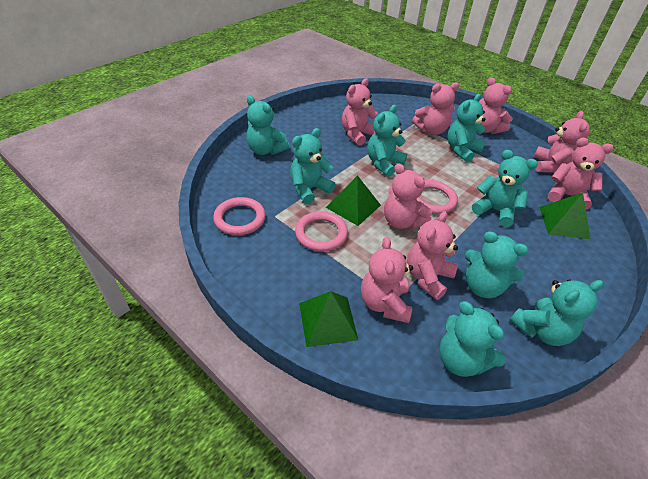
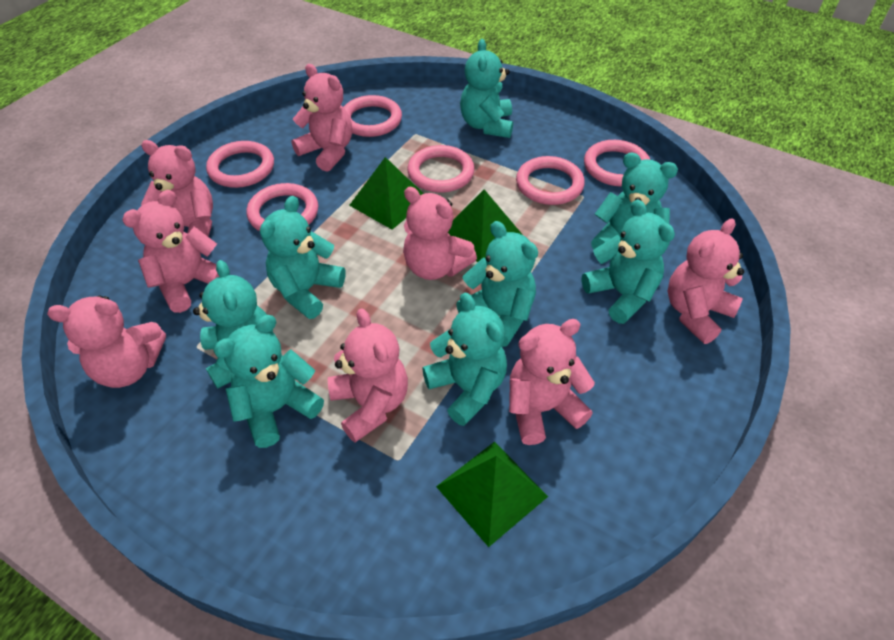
pink ring: 3 -> 6

